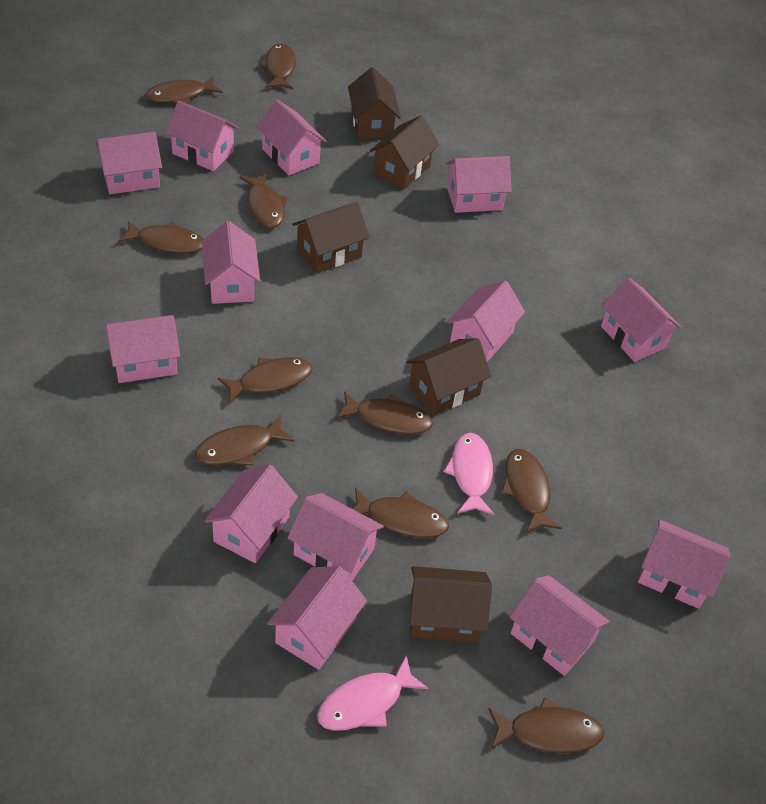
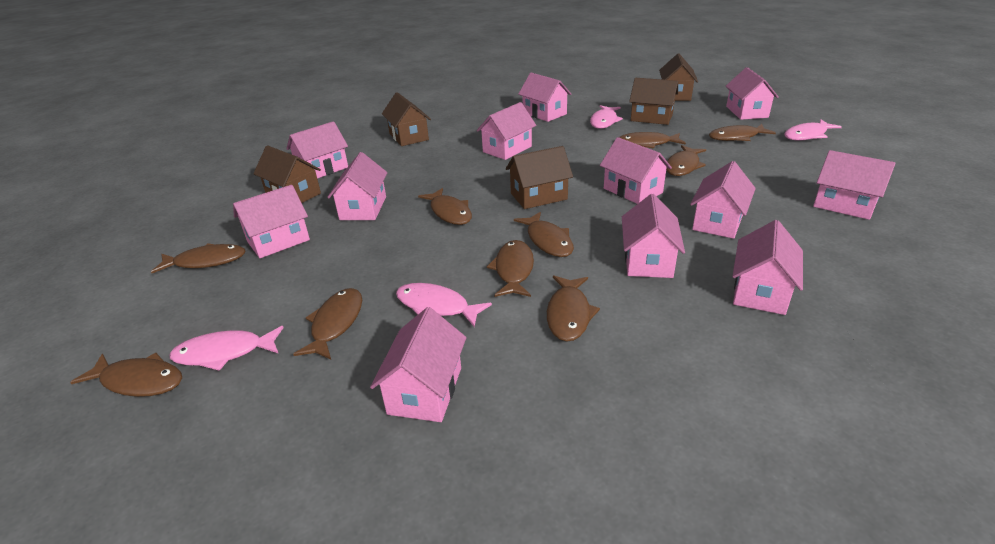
pink fish: 2 -> 4
pink house: 13 -> 12

